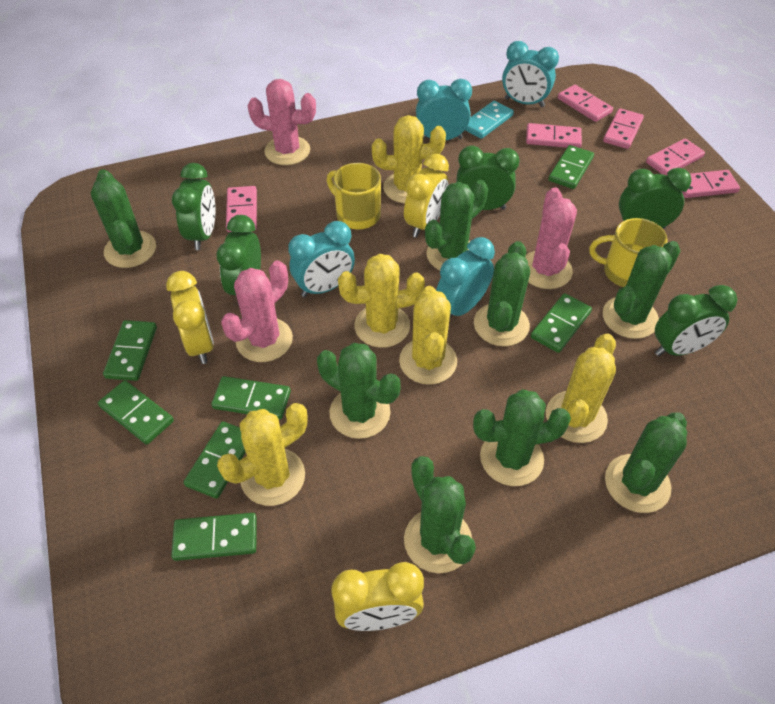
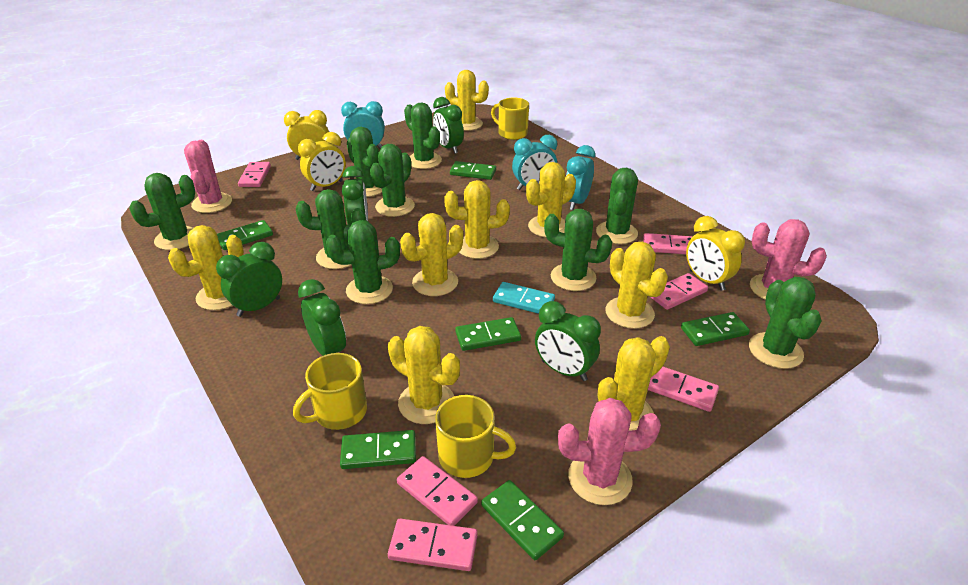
green cactus: 8 -> 9
green domino: 7 -> 6
turquoise clock: 4 -> 3
yellow cactus: 5 -> 8
yellow mug: 2 -> 3

